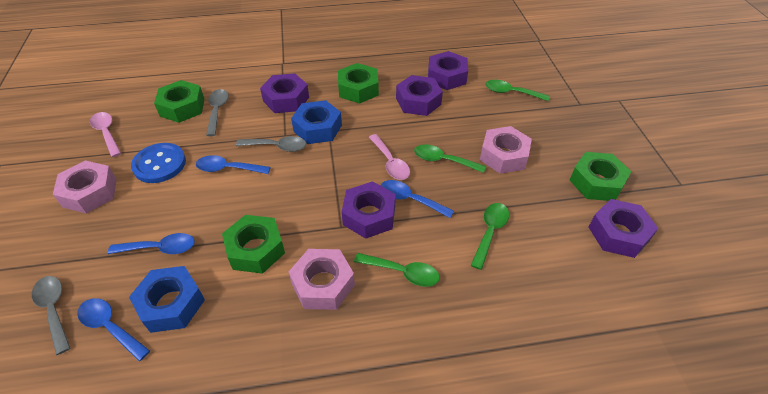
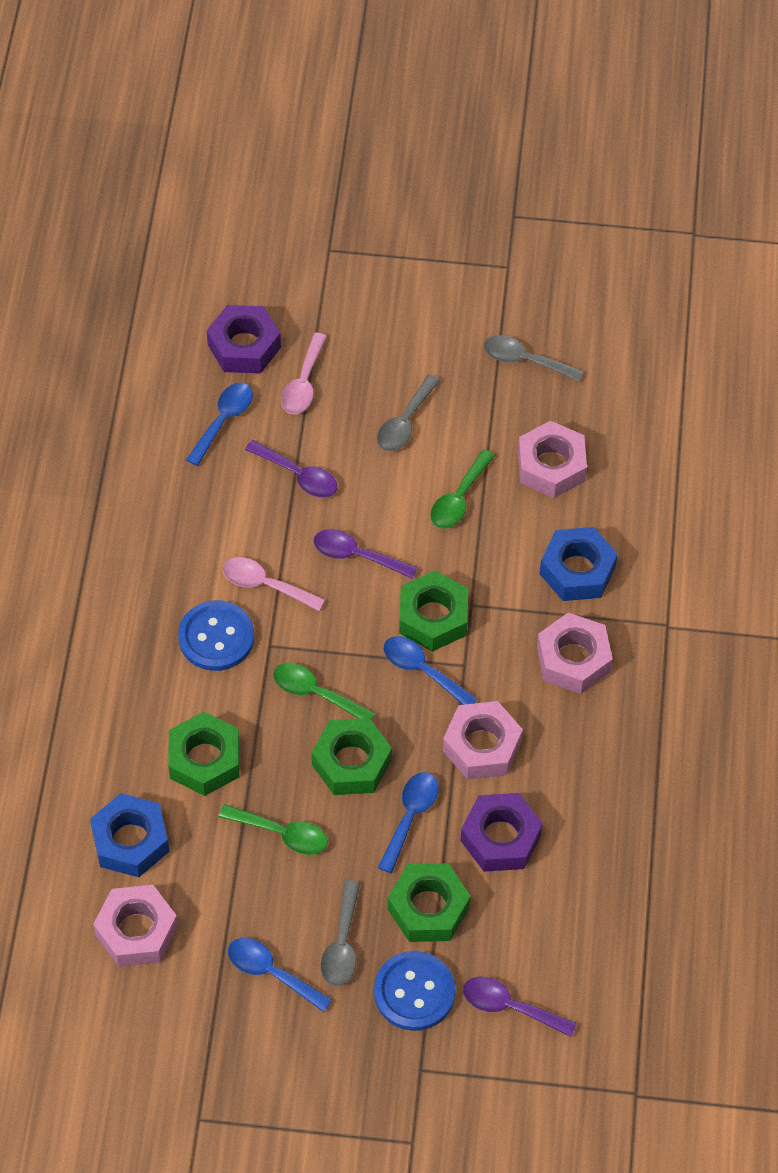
blue button: 1 -> 2
green spoon: 4 -> 3
pink nut: 3 -> 4
purple nut: 5 -> 2
purple spoon: 0 -> 3

